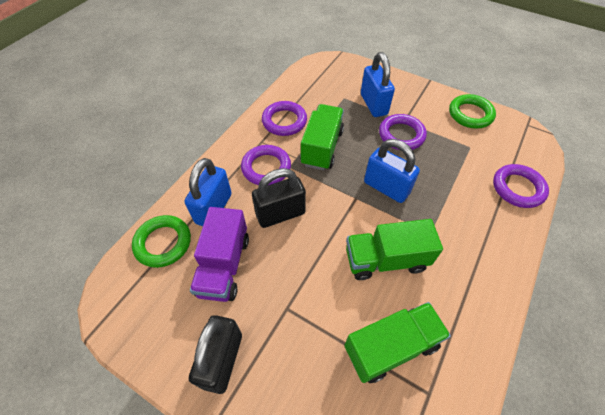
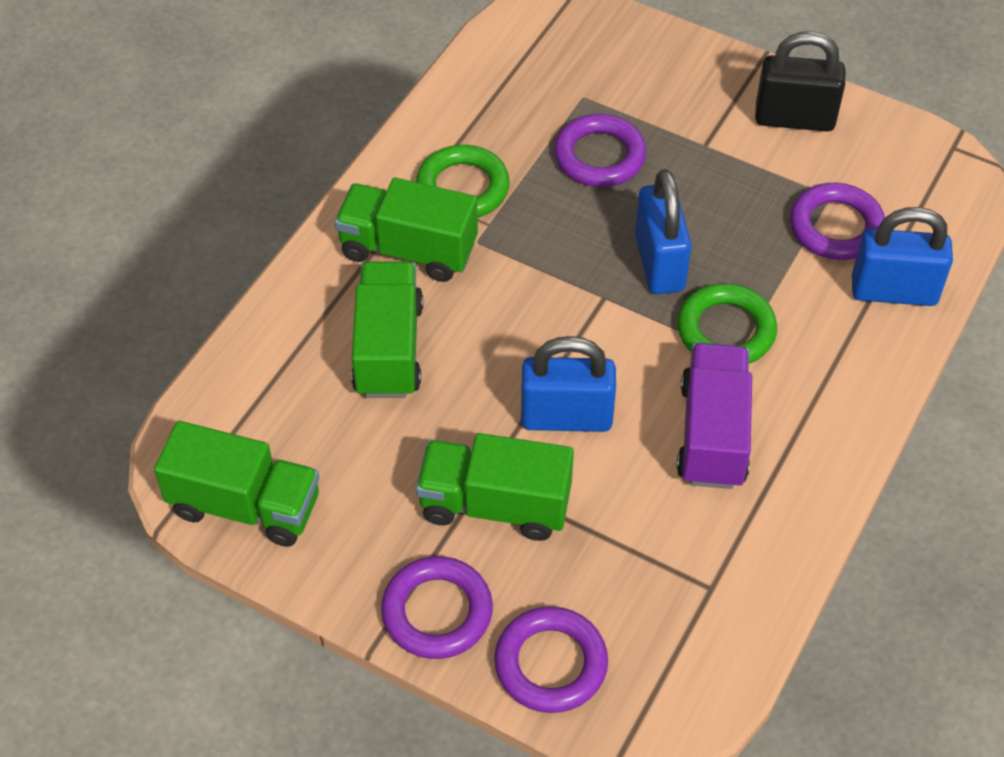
black padlock: 2 -> 1
green truck: 3 -> 4

